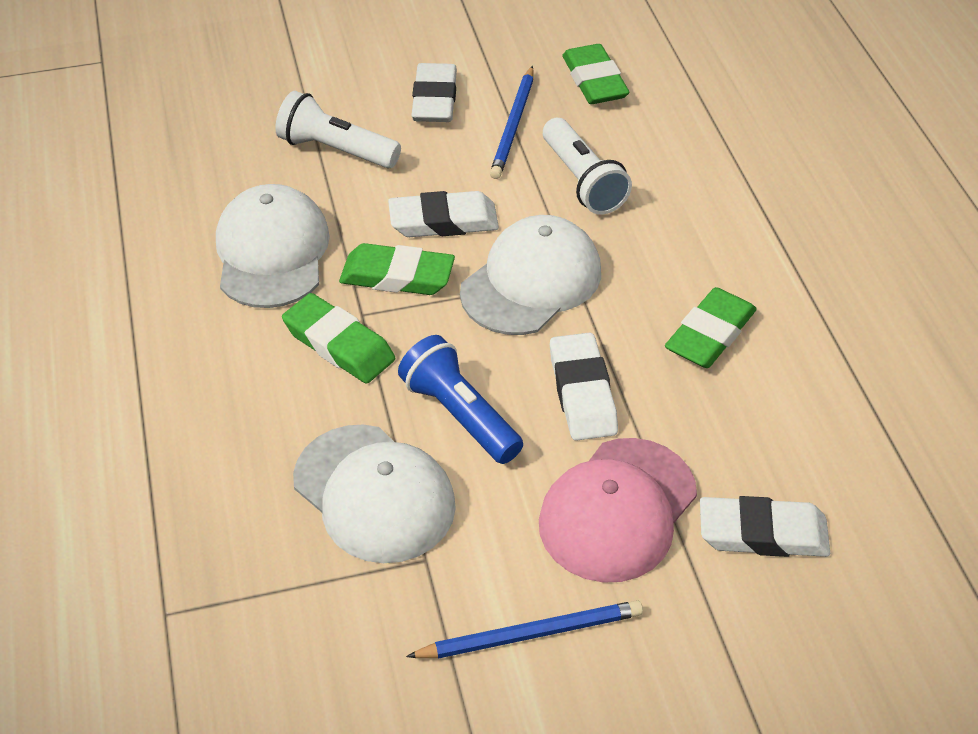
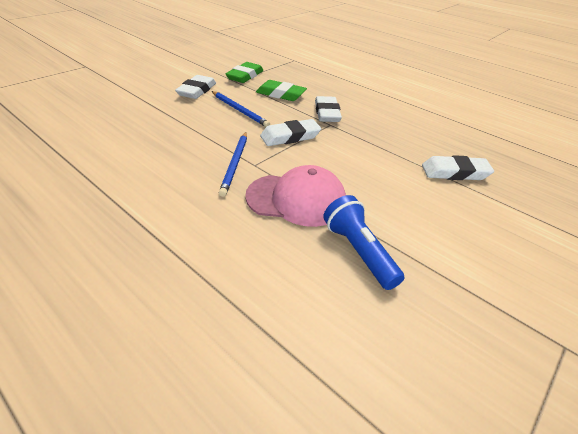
green eraser: 4 -> 2
white cap: 3 -> 0
white flashlight: 2 -> 0

